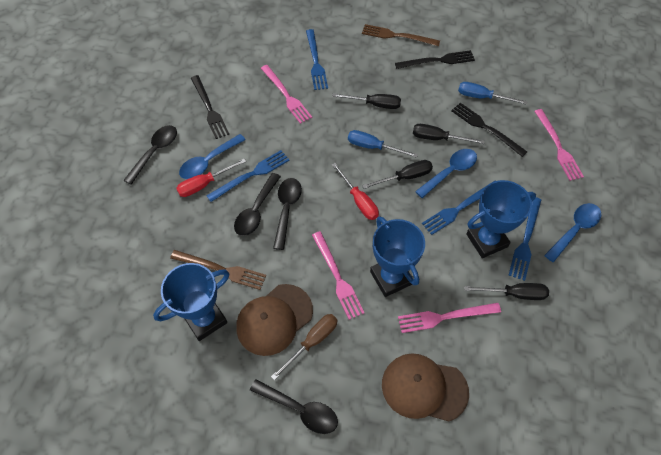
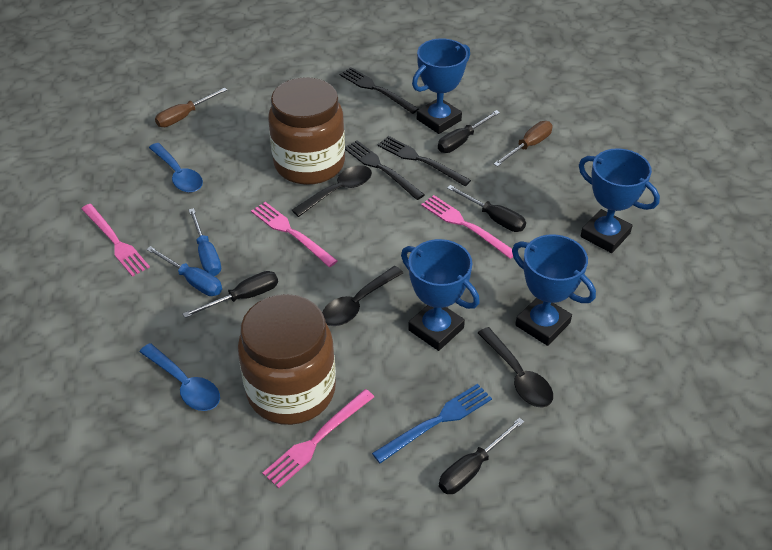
black spoon: 4 -> 3
blue fork: 4 -> 1
blue spoon: 3 -> 2
blue trophy: 3 -> 4
brown cap: 2 -> 0
brown fork: 2 -> 0
brown jar: 0 -> 2
brown screwdriver: 1 -> 2
red screwdriver: 2 -> 0

